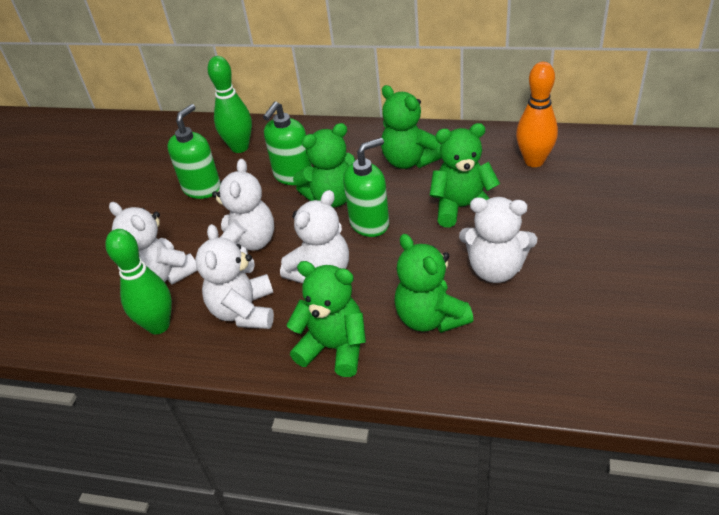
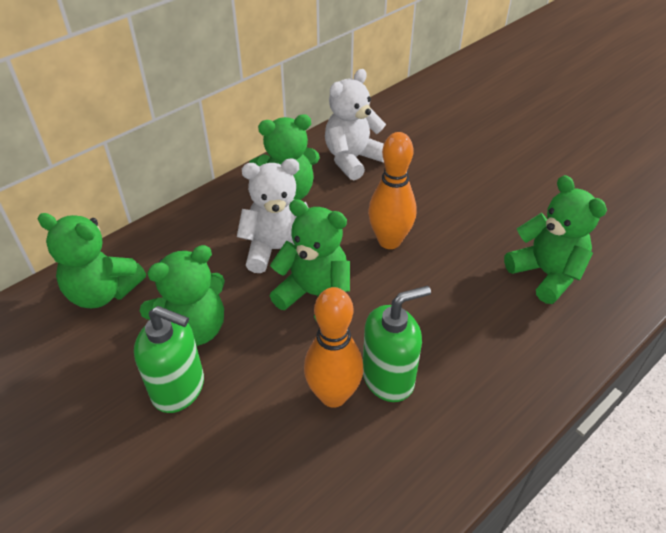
green bowling pin: 2 -> 0
green soap dispenser: 3 -> 2
orange bowling pin: 1 -> 2
white teddy bear: 5 -> 2

